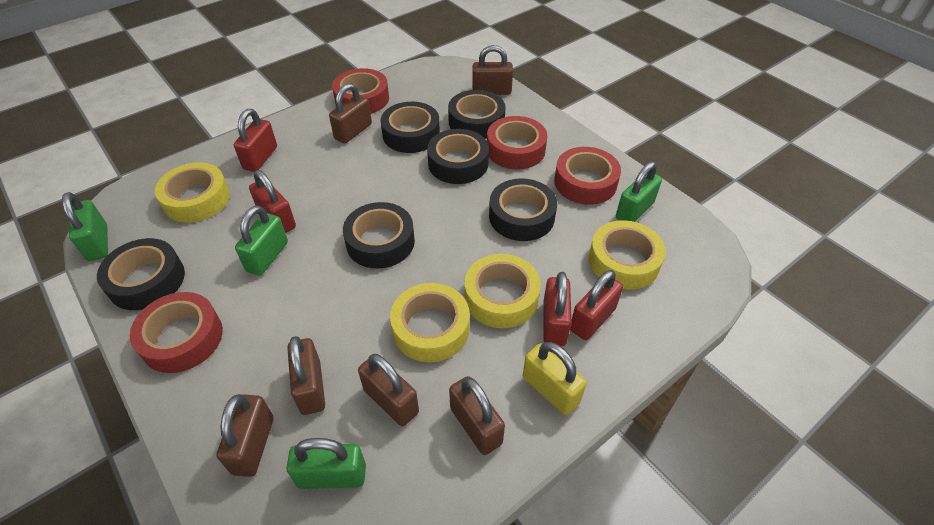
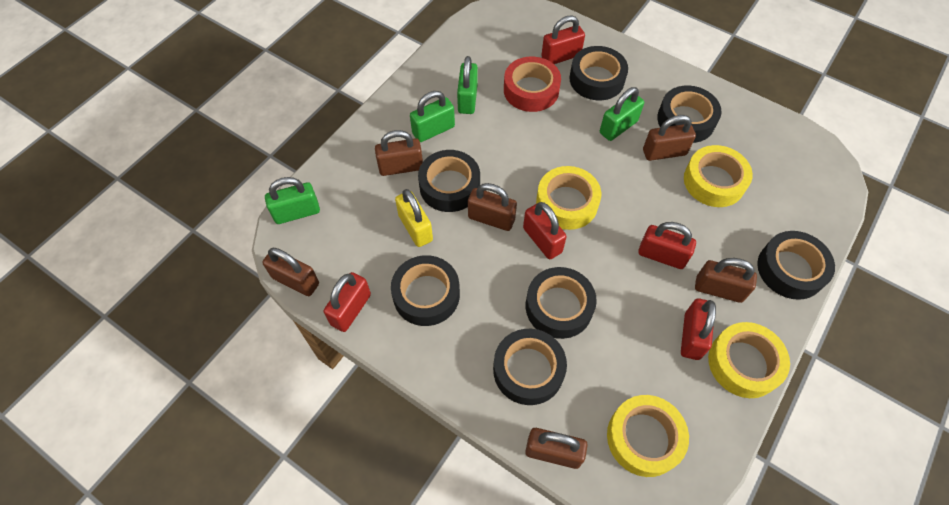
black tape: 6 -> 7
red padlock: 4 -> 5
red tape: 4 -> 1

